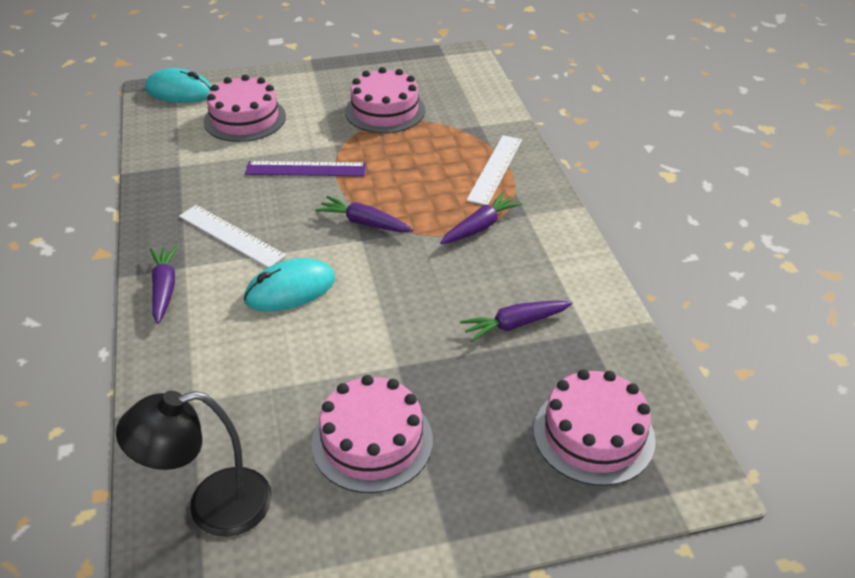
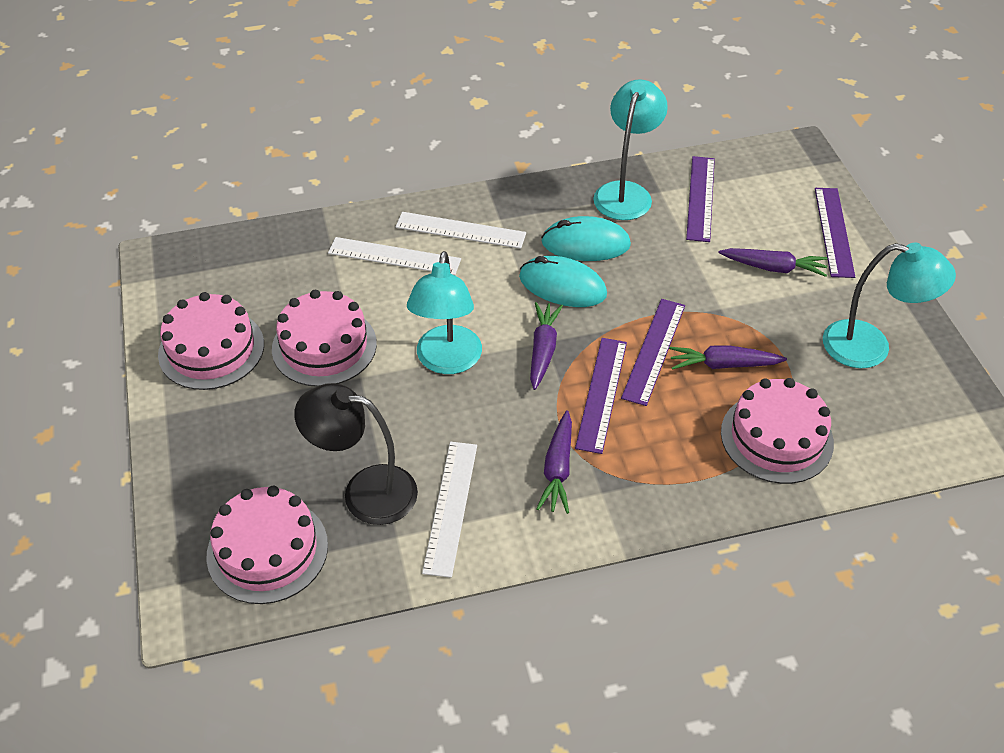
purple ruler: 1 -> 4
turquoise lamp: 0 -> 3
white ruler: 2 -> 3

